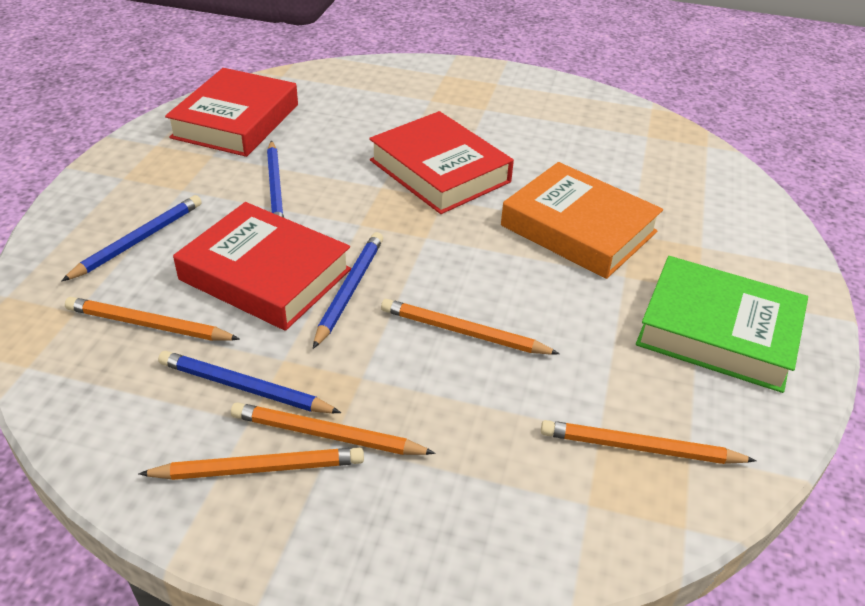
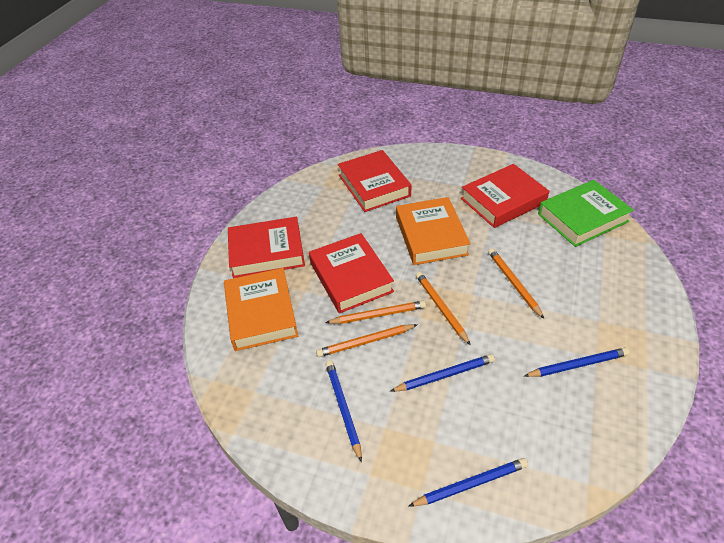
orange book: 1 -> 2
orange pencil: 5 -> 4
red book: 3 -> 4

